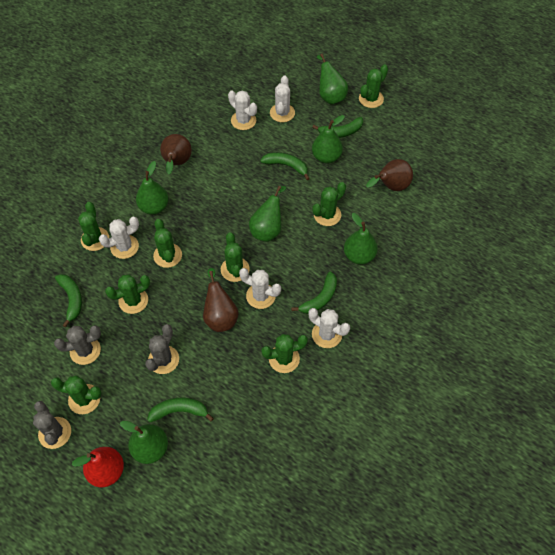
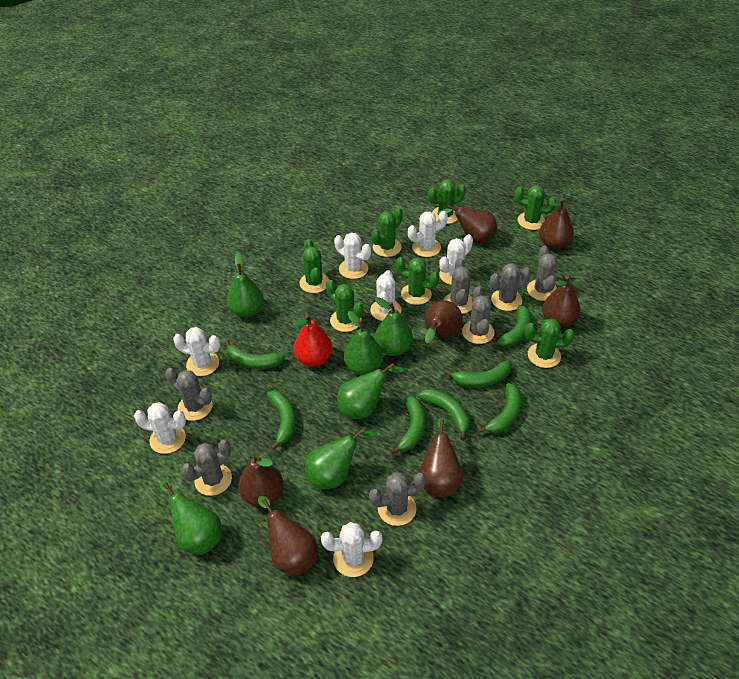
brown pear: 3 -> 7
green banana: 5 -> 7
green cactus: 8 -> 7
grey cactus: 3 -> 7
white cactus: 5 -> 7

